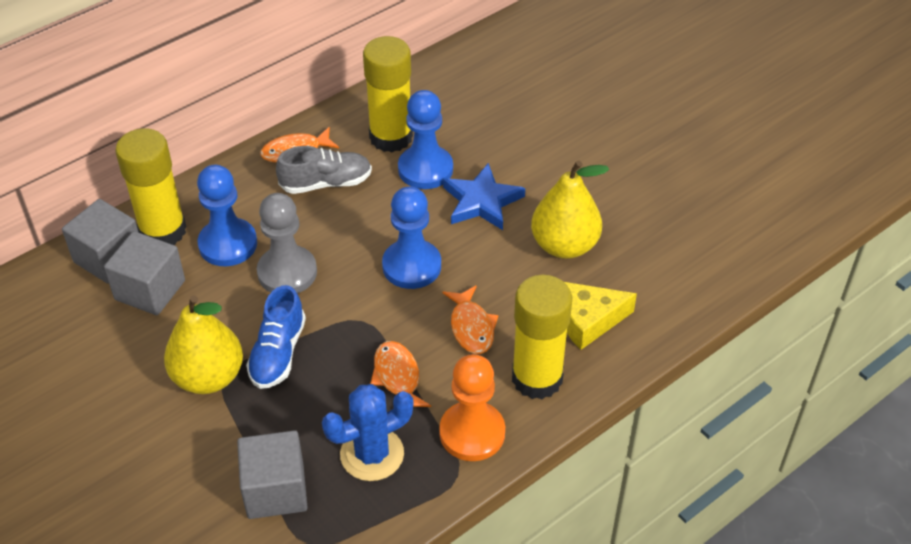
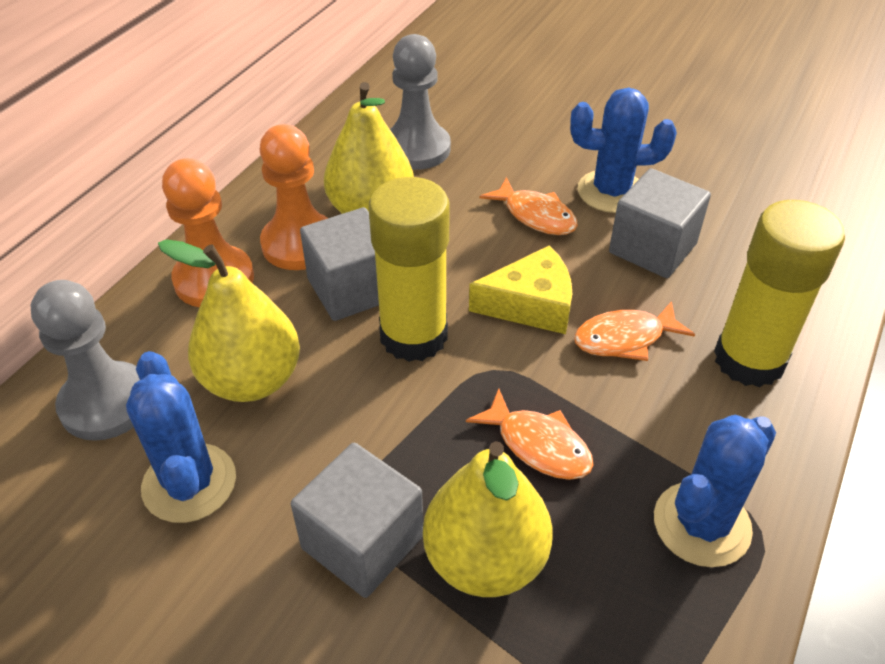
blue cactus: 1 -> 3
blue pawn: 3 -> 0
blue shoe: 1 -> 0
blue star: 1 -> 0
grey pawn: 1 -> 2
grey shoe: 1 -> 0
orange pawn: 1 -> 2
yellow glue stick: 3 -> 2
yellow pear: 2 -> 3

